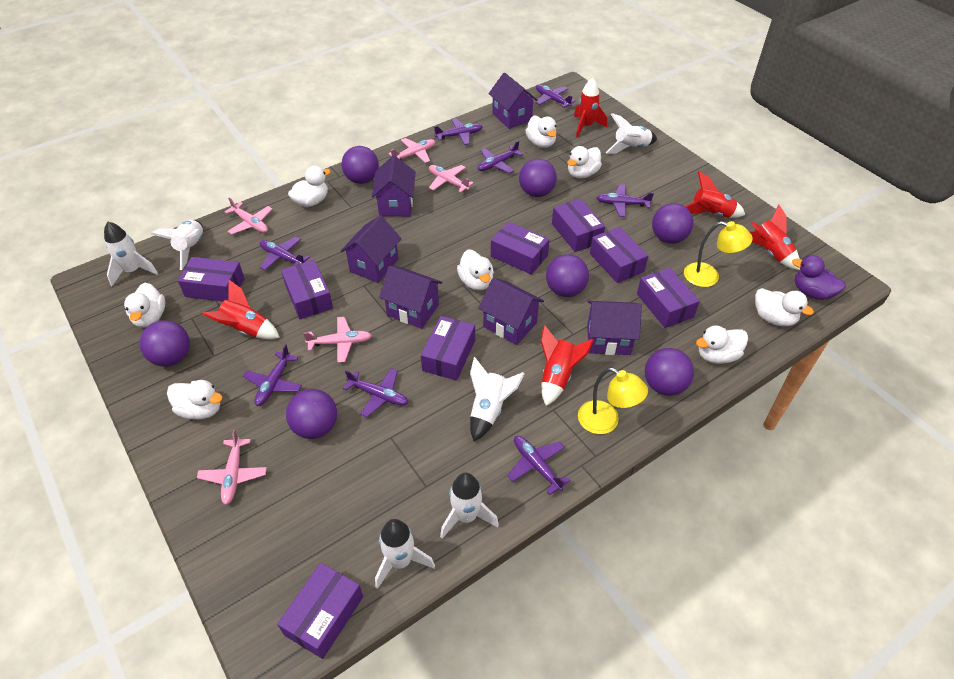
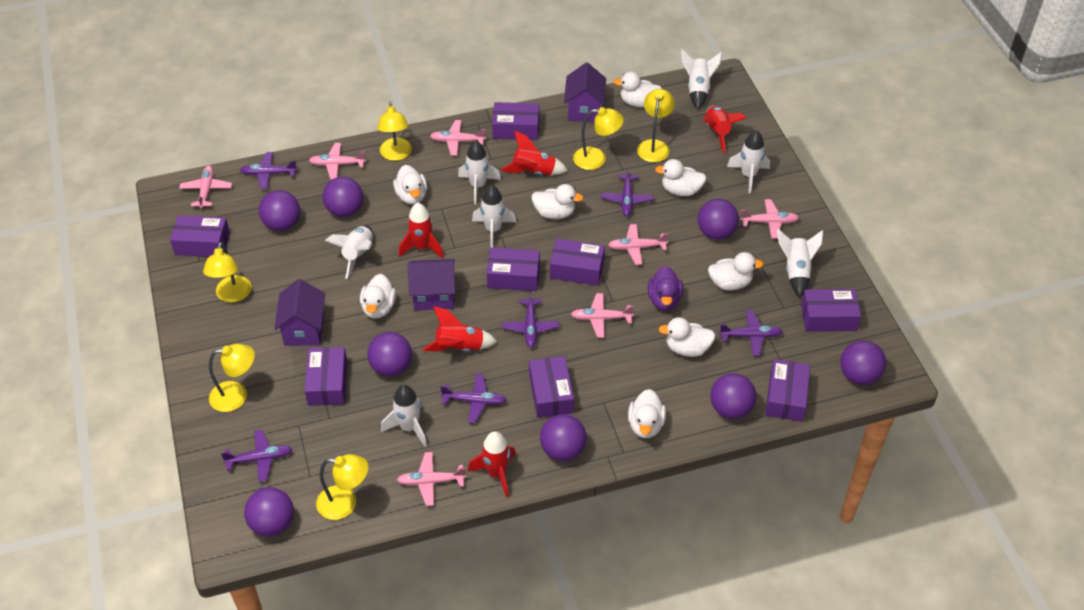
pink plane: 5 -> 7
purple ball: 7 -> 8
purple house: 6 -> 3
purple plane: 8 -> 6
white rocket: 6 -> 7
yellow lamp: 2 -> 6

